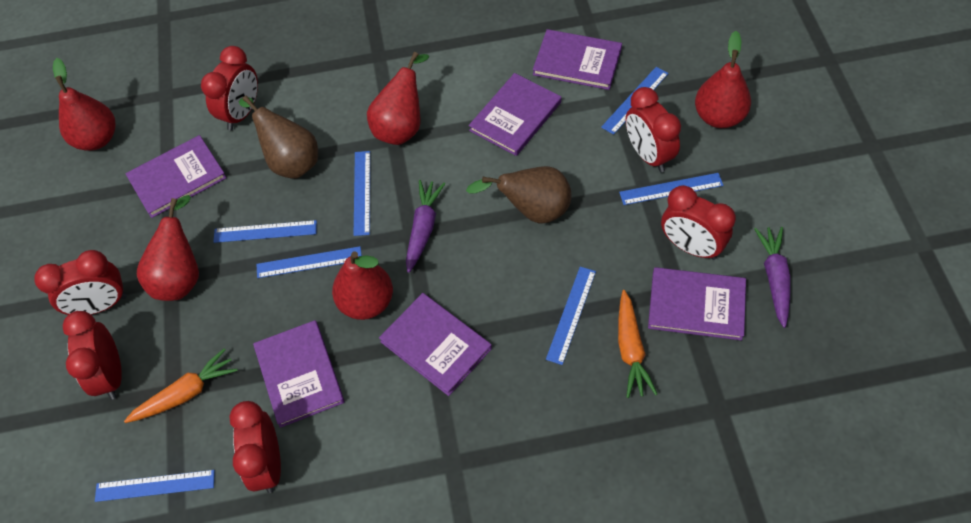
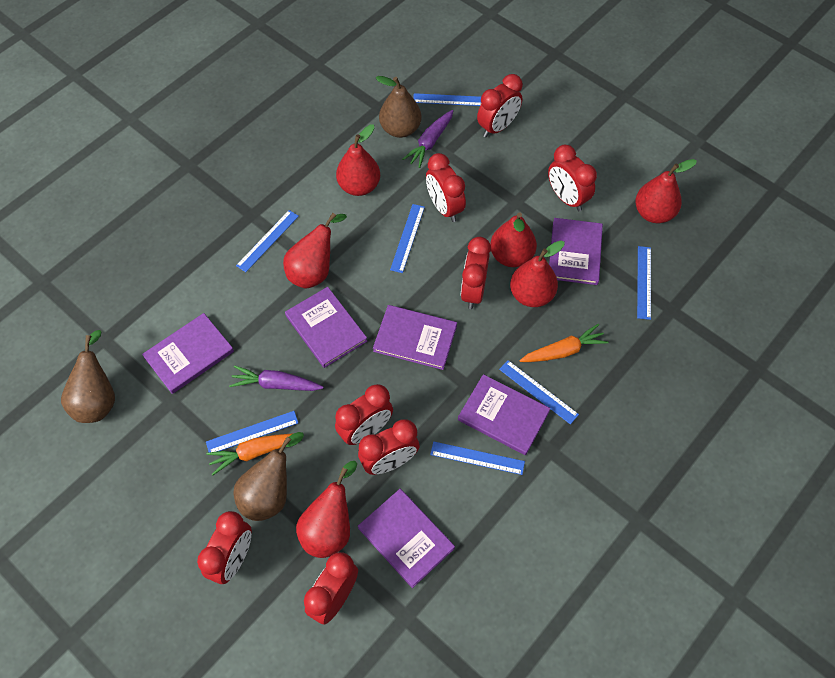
brown pear: 2 -> 3
red clock: 6 -> 8
red pear: 5 -> 6

